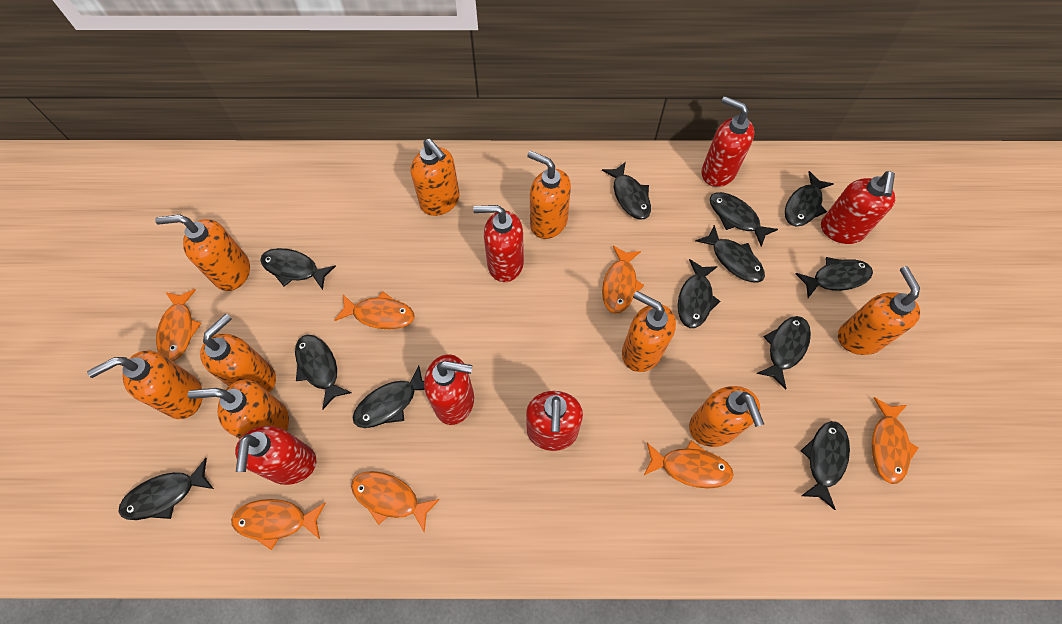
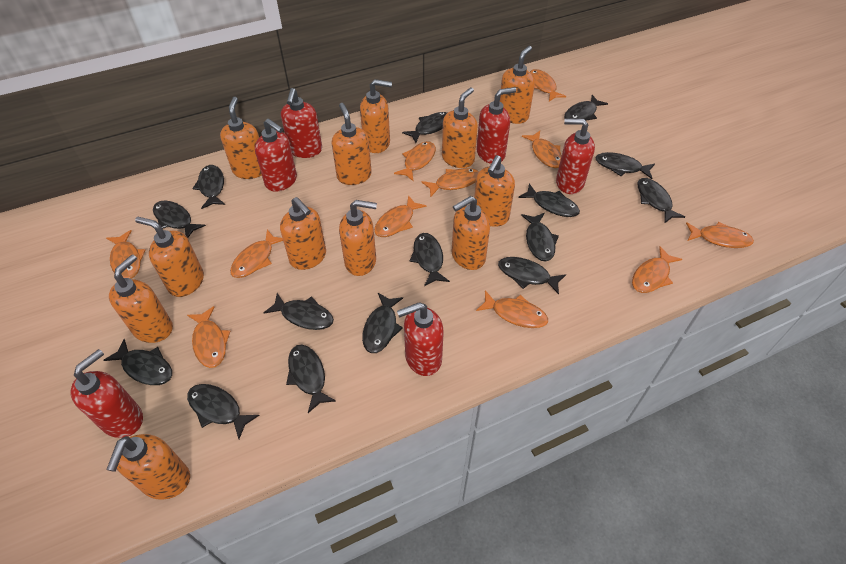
black fish: 12 -> 15
orange fish: 7 -> 11
orange soap dispenser: 9 -> 12

